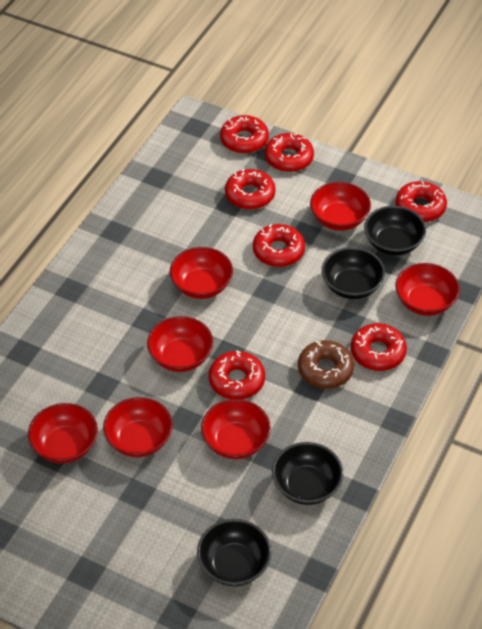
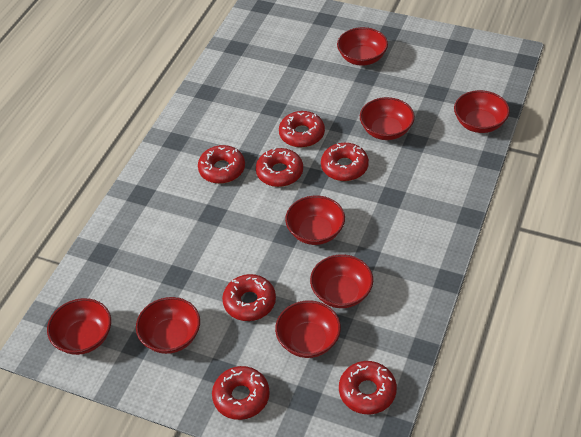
black bowl: 4 -> 0
brown donut: 1 -> 0
red bowl: 7 -> 8

